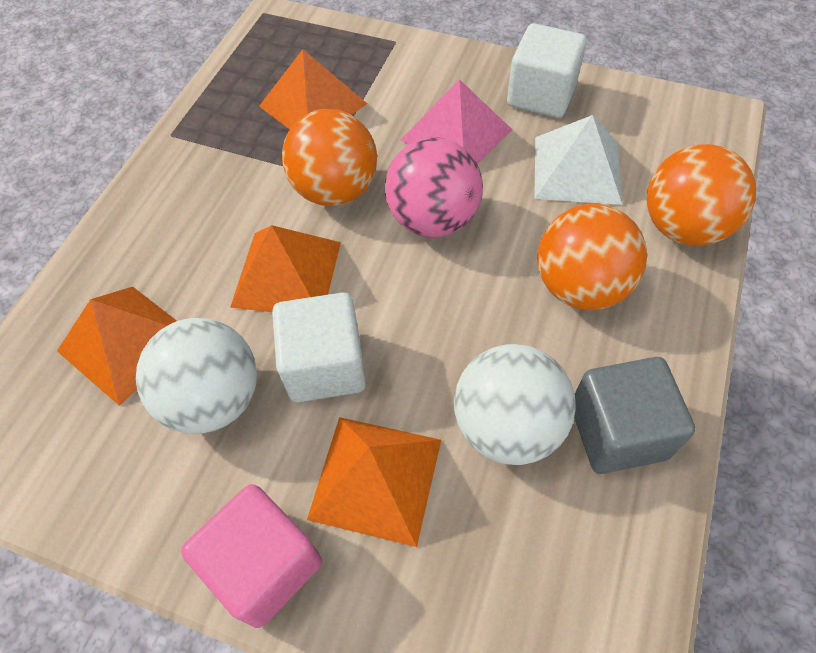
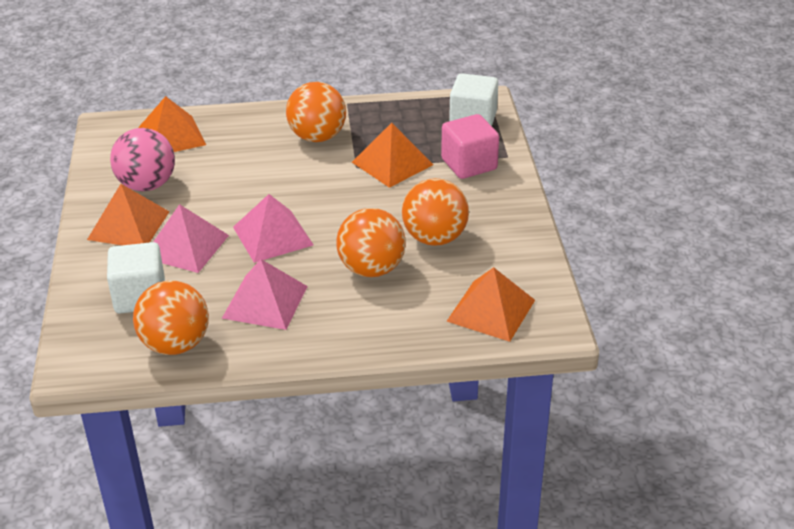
grey cube: 1 -> 0
orange ball: 3 -> 4
pink pyramid: 1 -> 3
white ball: 2 -> 0
white pyramid: 1 -> 0

